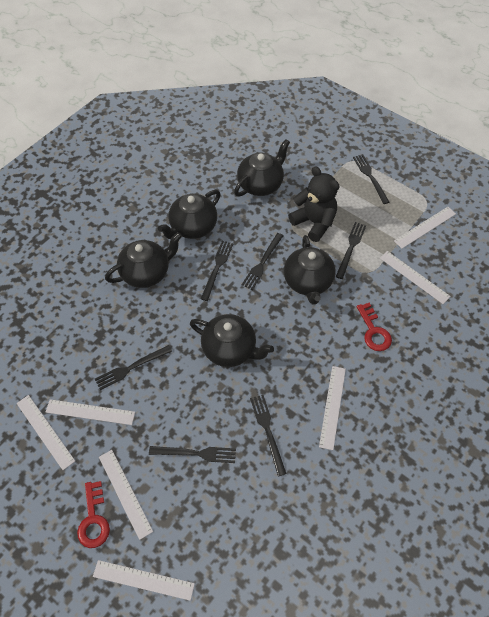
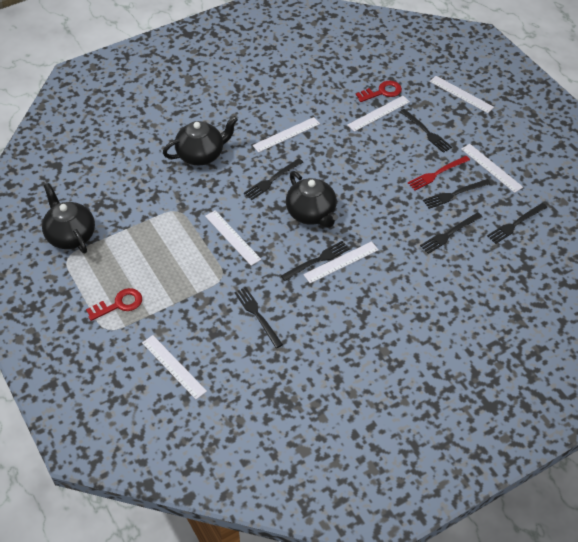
black teapot: 5 -> 3
black teddy bear: 1 -> 0
red fork: 0 -> 1

